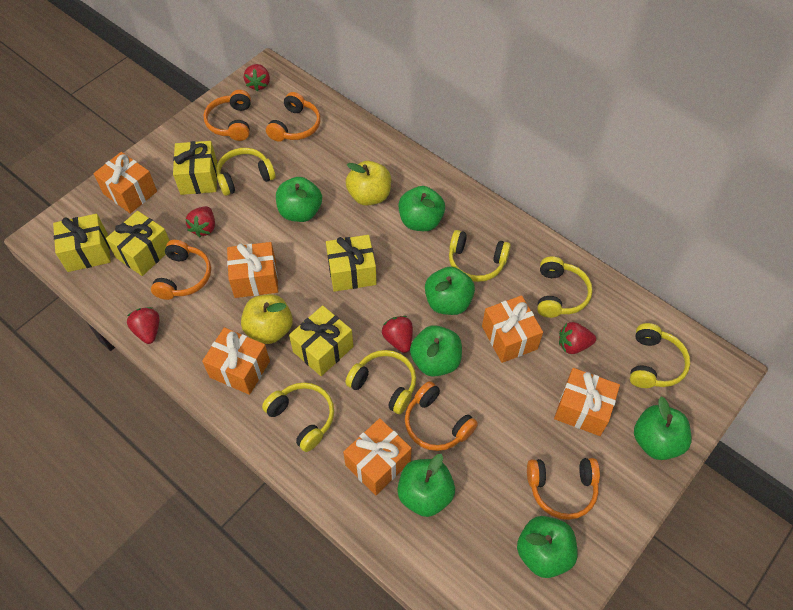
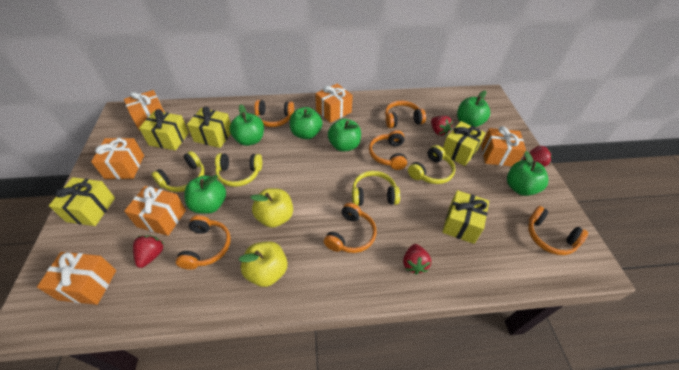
green apple: 7 -> 6
orange headphones: 5 -> 6
red strawberry: 5 -> 4
yellow headphones: 6 -> 4

